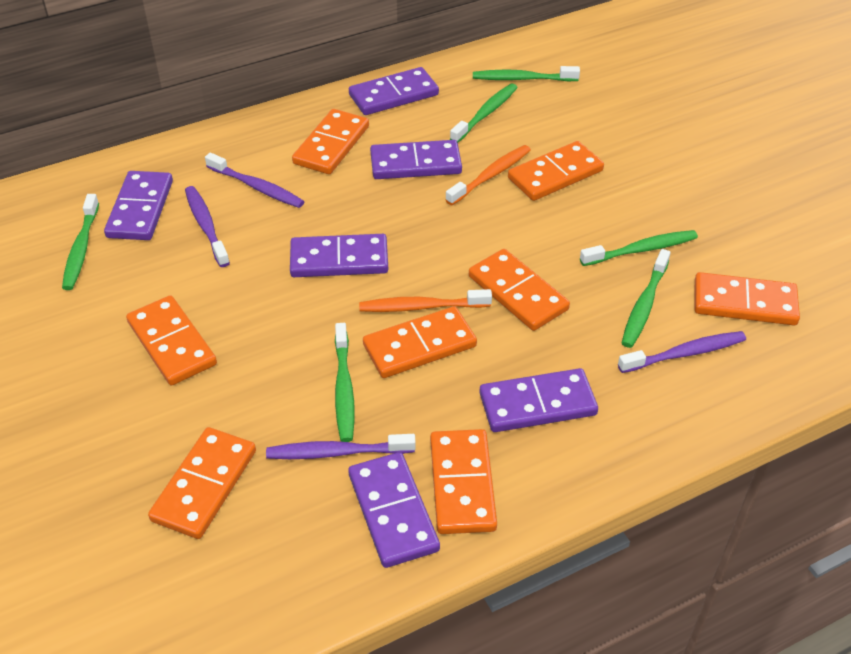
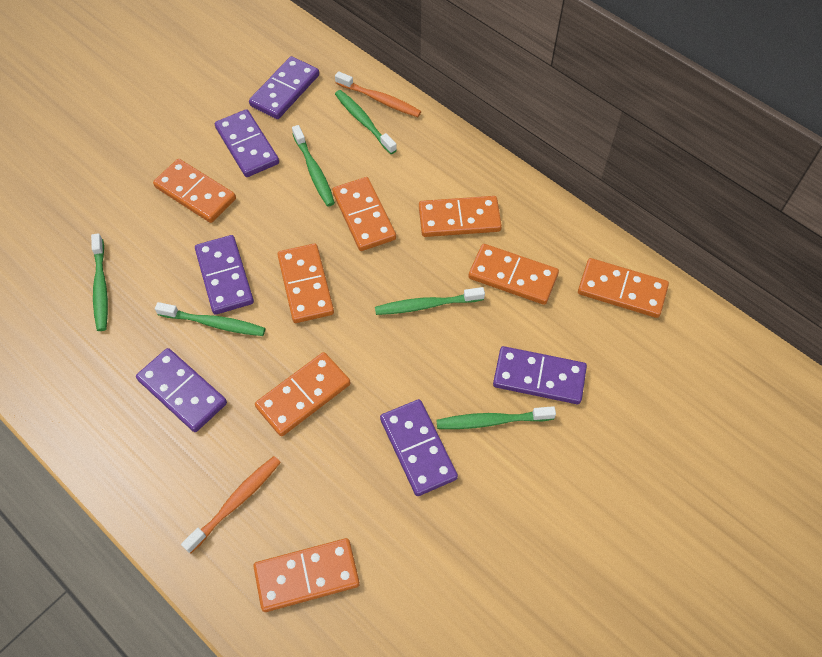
purple toothbrush: 4 -> 0

